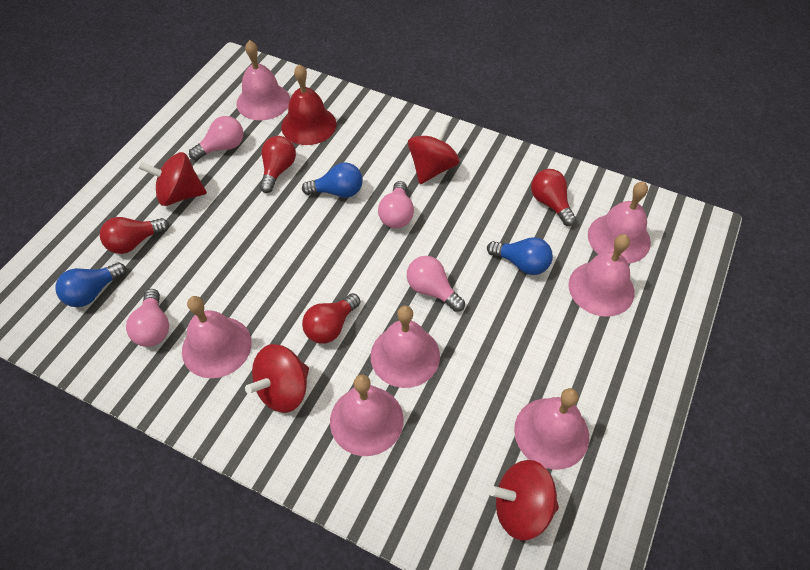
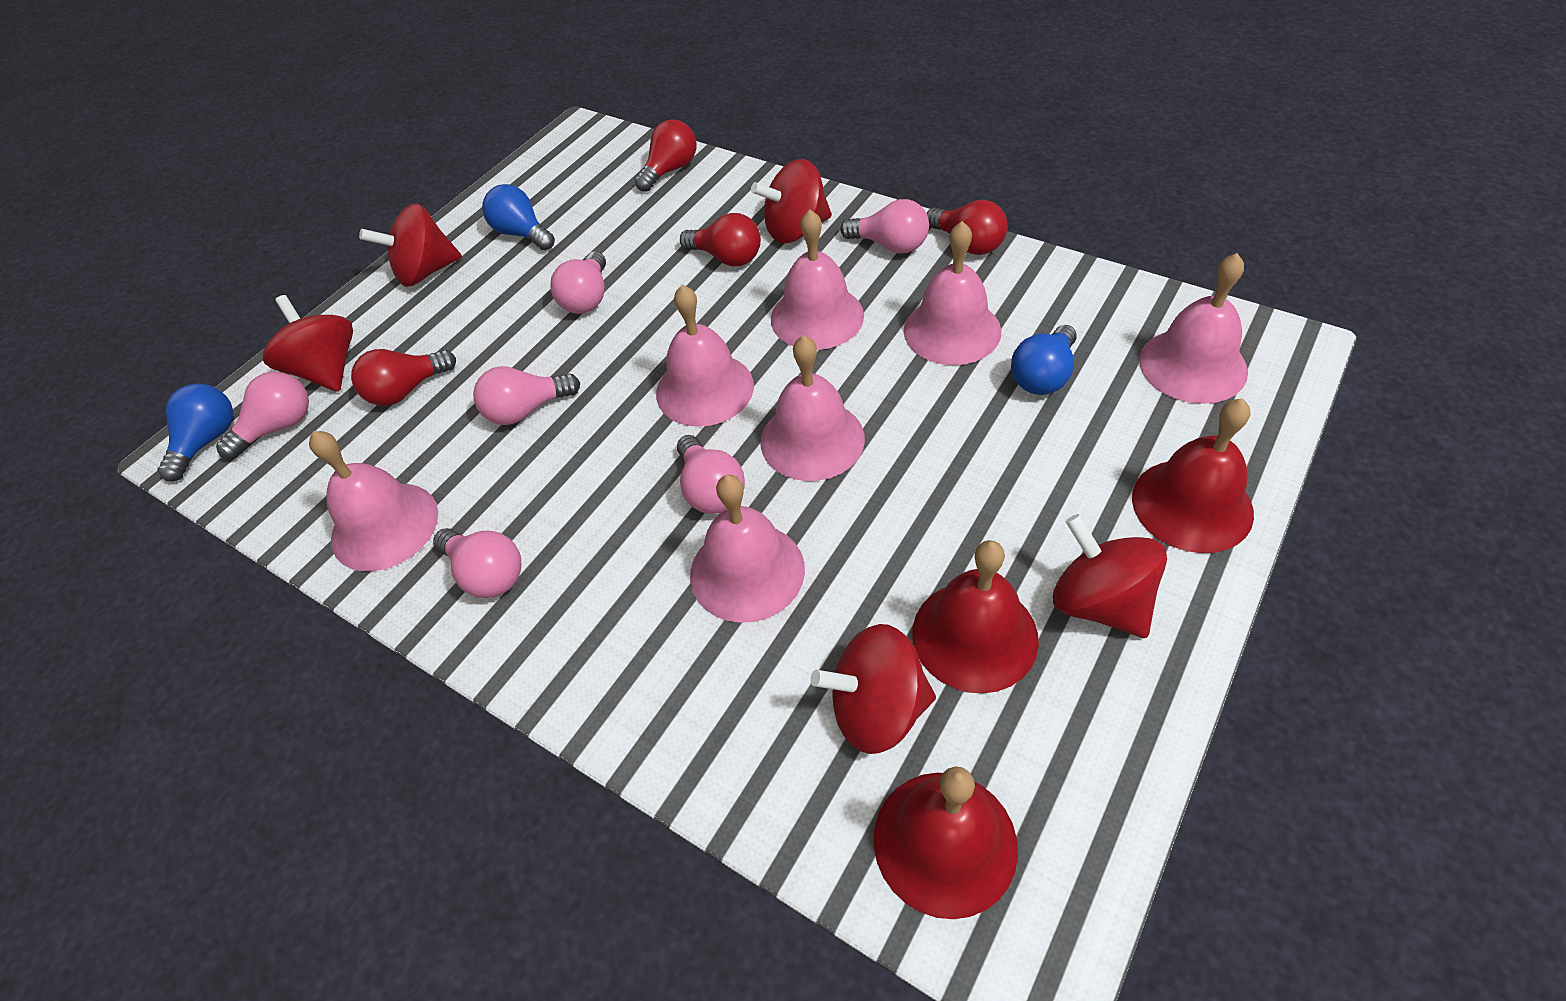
pink light bulb: 4 -> 6
red bell: 1 -> 3
red spinning top: 4 -> 5

